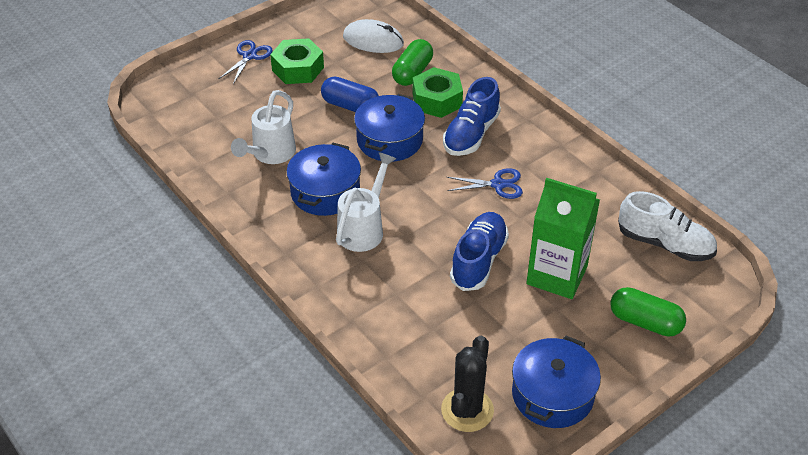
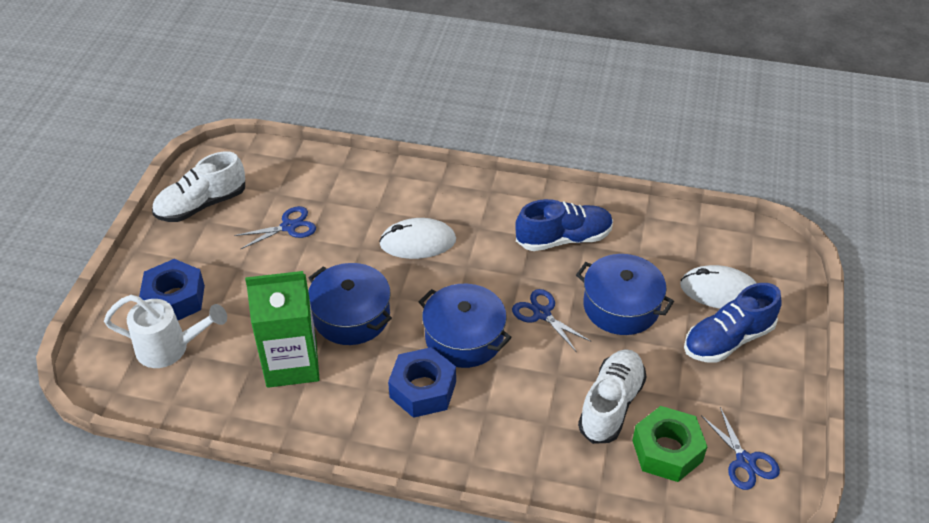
black cactus: 1 -> 0
blue capsule: 1 -> 0
blue nut: 0 -> 2
blue scissors: 2 -> 3
green capsule: 2 -> 0
green nut: 2 -> 1
white mouse: 1 -> 2
white shoe: 1 -> 2
white watering can: 2 -> 1

